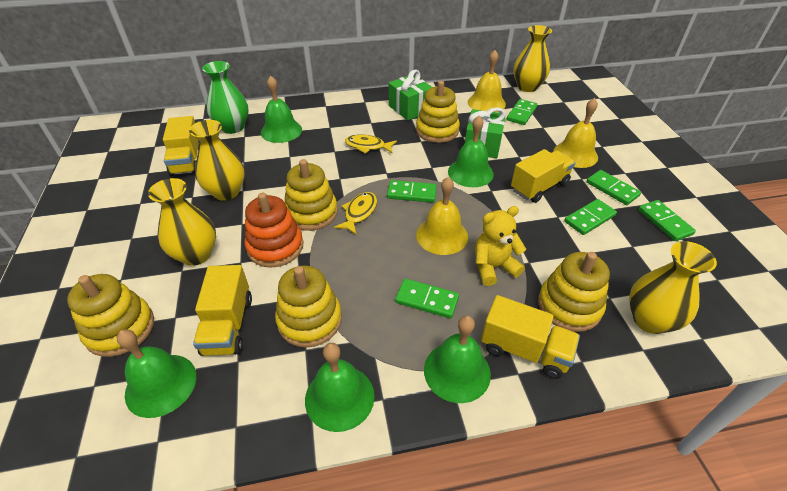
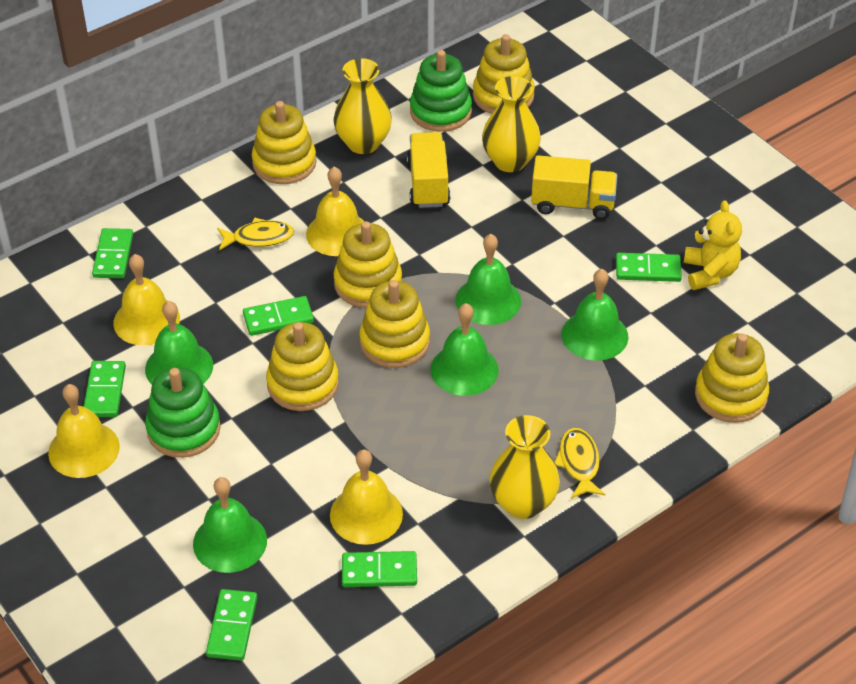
green gift: 2 -> 0
green stacking toy: 0 -> 2
green vase: 1 -> 0
orange stacking toy: 1 -> 0
yellow bell: 3 -> 4
yellow stacking toy: 5 -> 6
yellow truck: 4 -> 2
yellow vase: 4 -> 3

